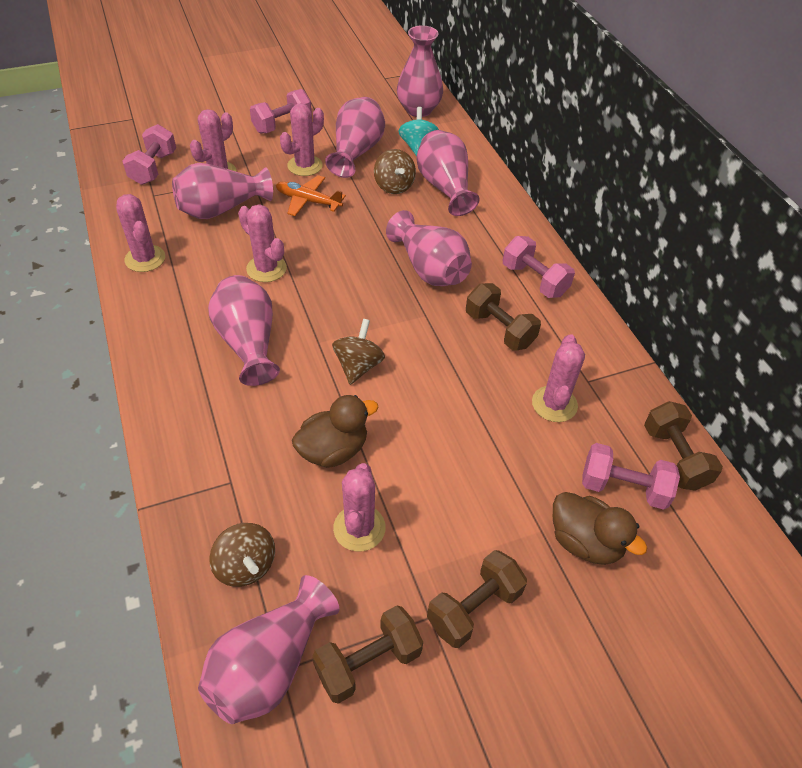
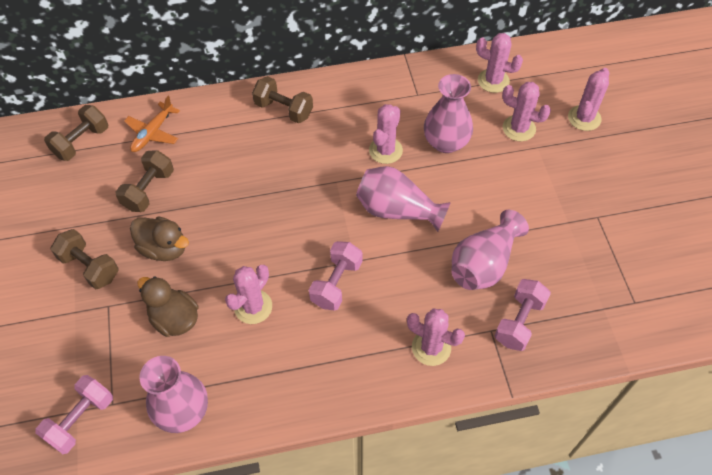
brown spinning top: 3 -> 0
pink dumbbell: 4 -> 3
pink vase: 7 -> 4
turquoise spinning top: 1 -> 0

